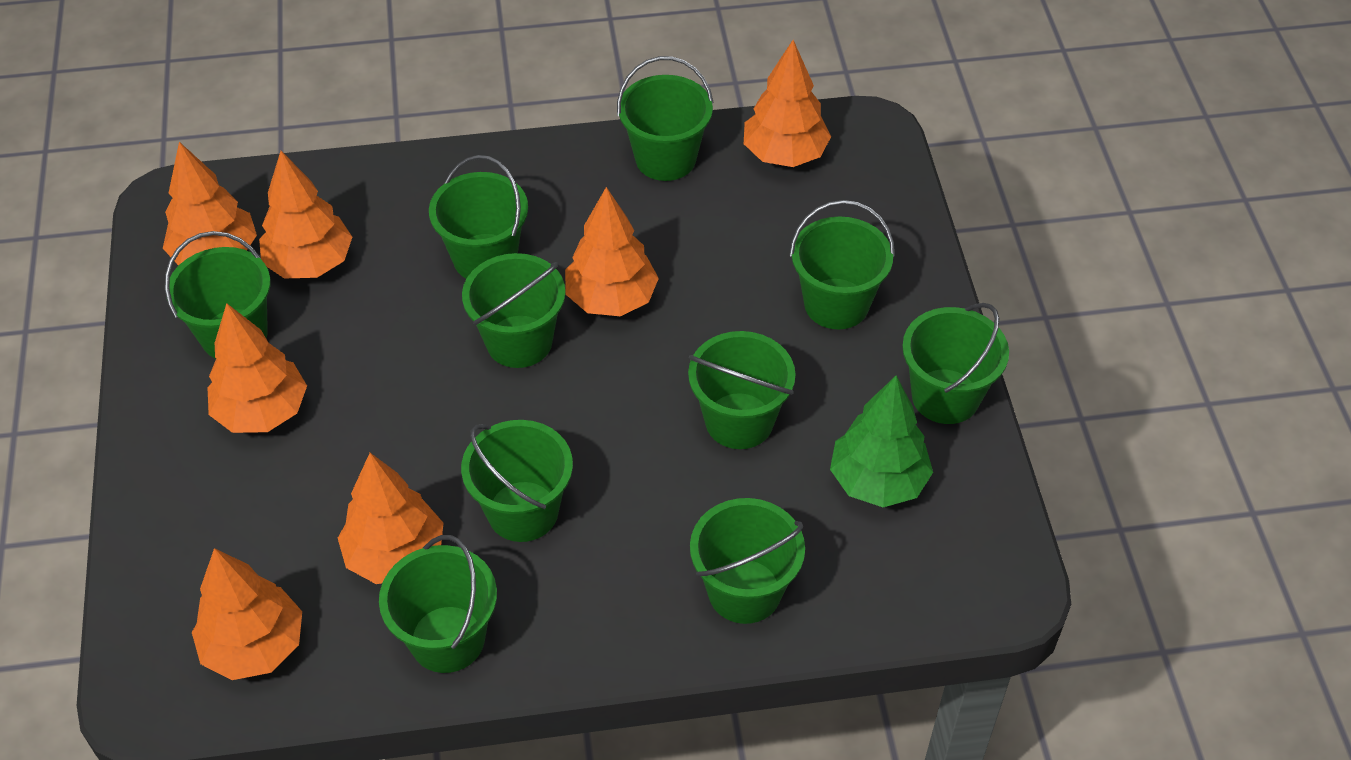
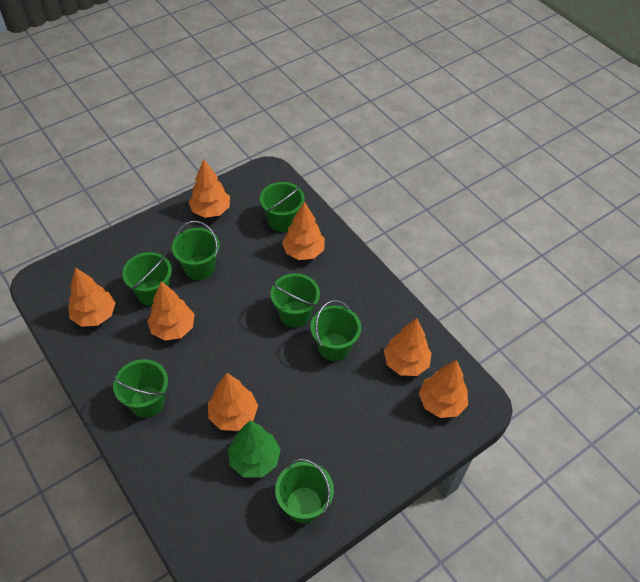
green bucket: 10 -> 7

